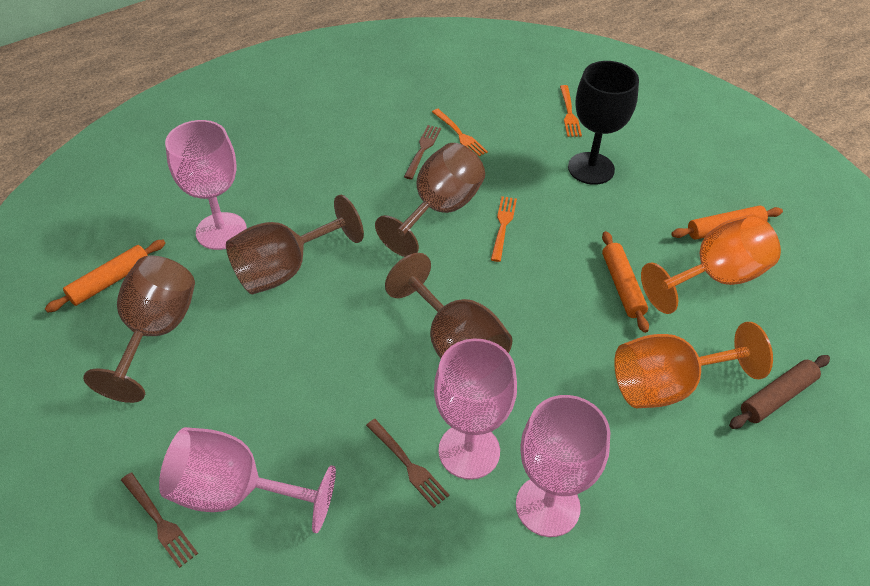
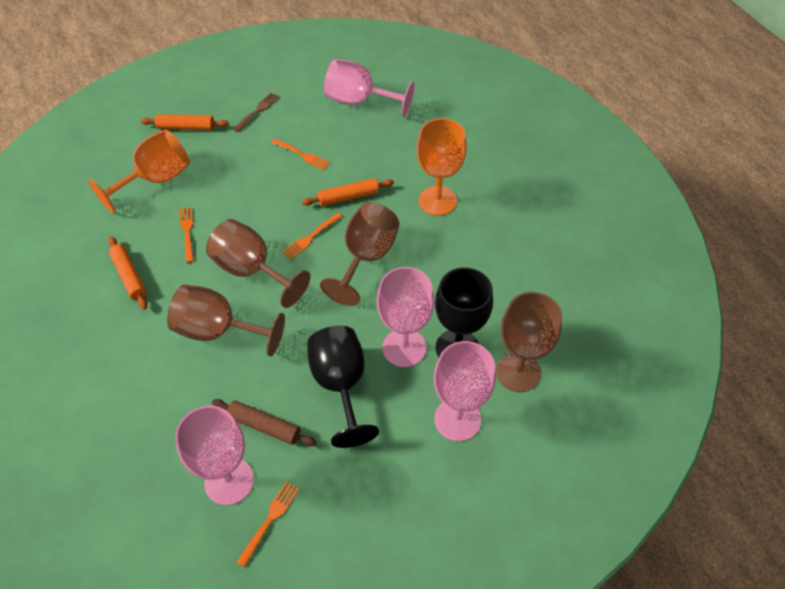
black goblet: 1 -> 2
brown fork: 3 -> 1
orange fork: 3 -> 4

